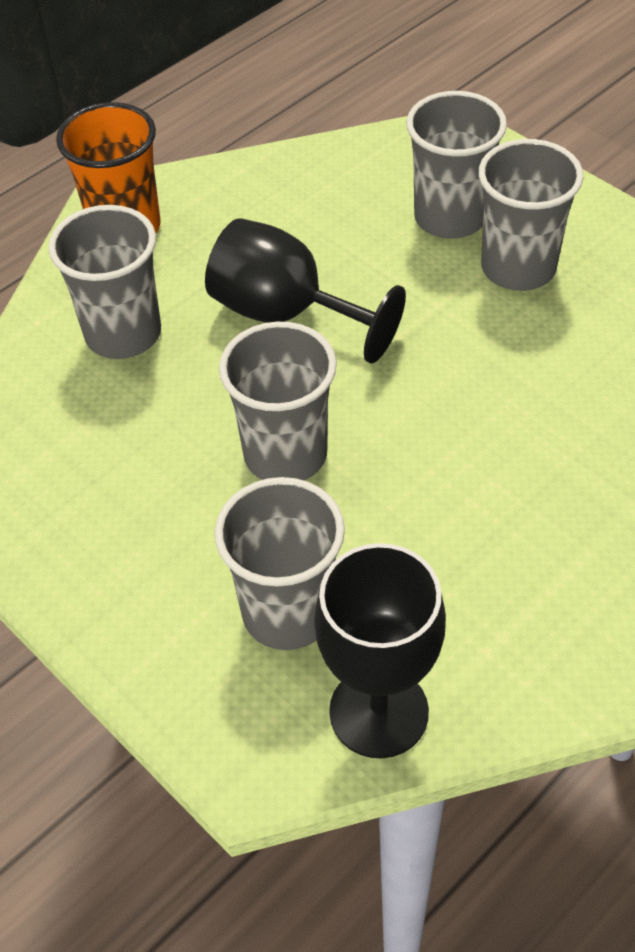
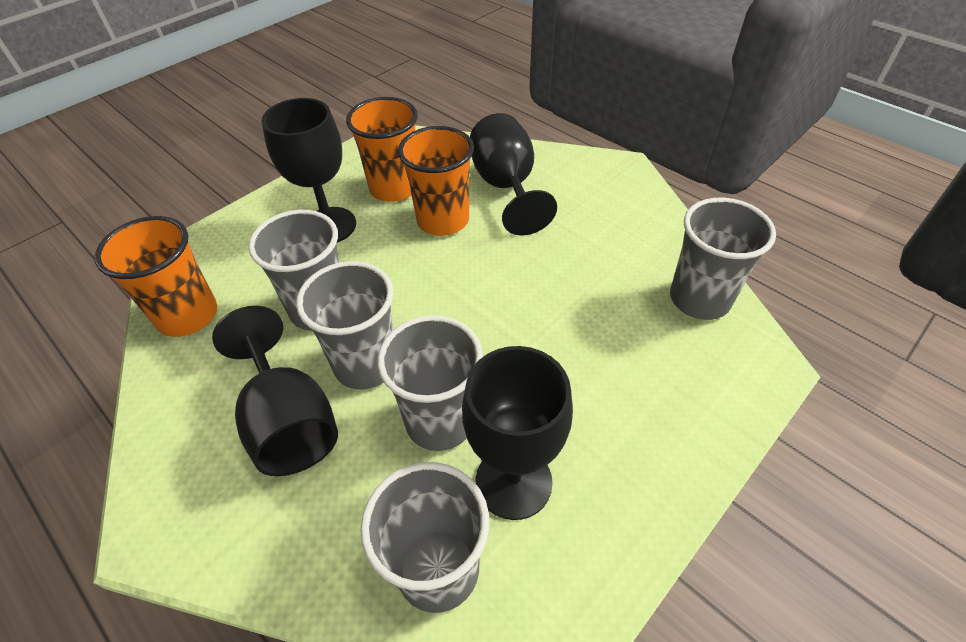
black goblet: 2 -> 4
orange cup: 1 -> 3

